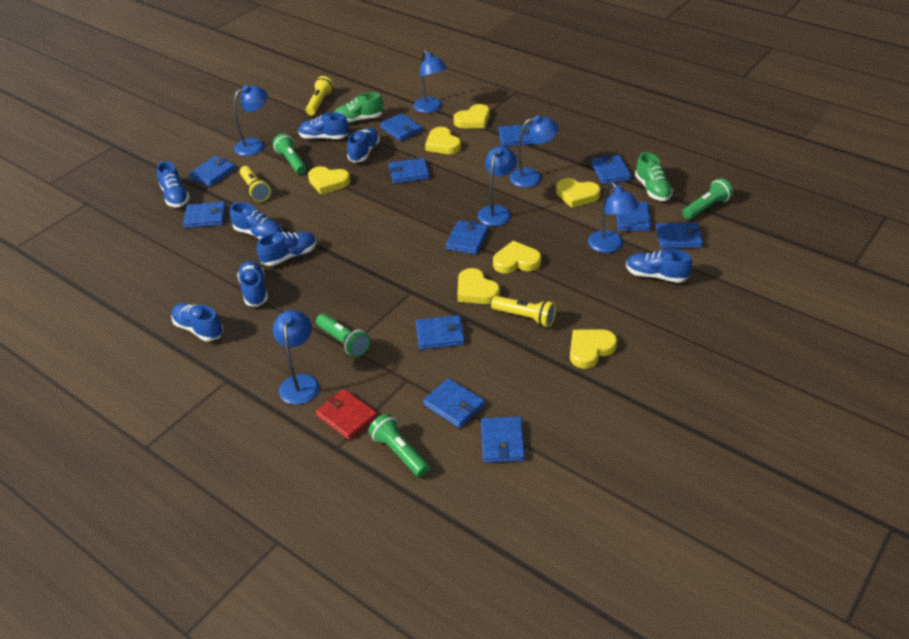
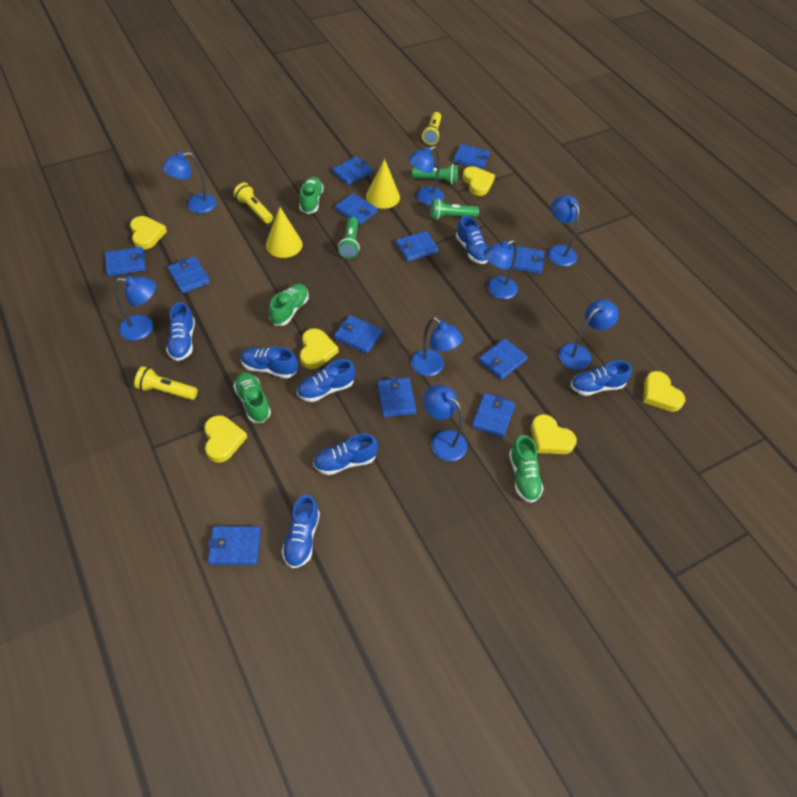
blue lamp: 6 -> 8
blue shoe: 8 -> 7
green flashlight: 4 -> 3
green shoe: 2 -> 4
red wallet: 1 -> 0
yellow cone: 0 -> 2
yellow heart: 7 -> 6

